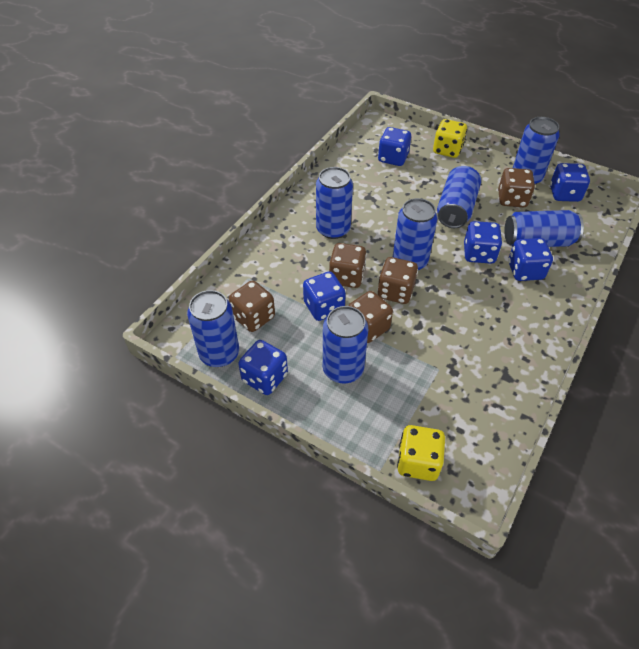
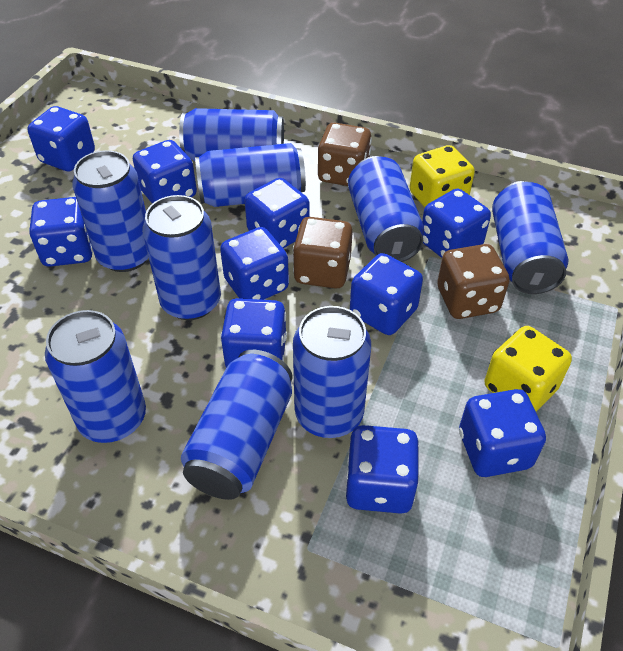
blue can: 7 -> 9
blue dice: 6 -> 10
brown dice: 5 -> 3

